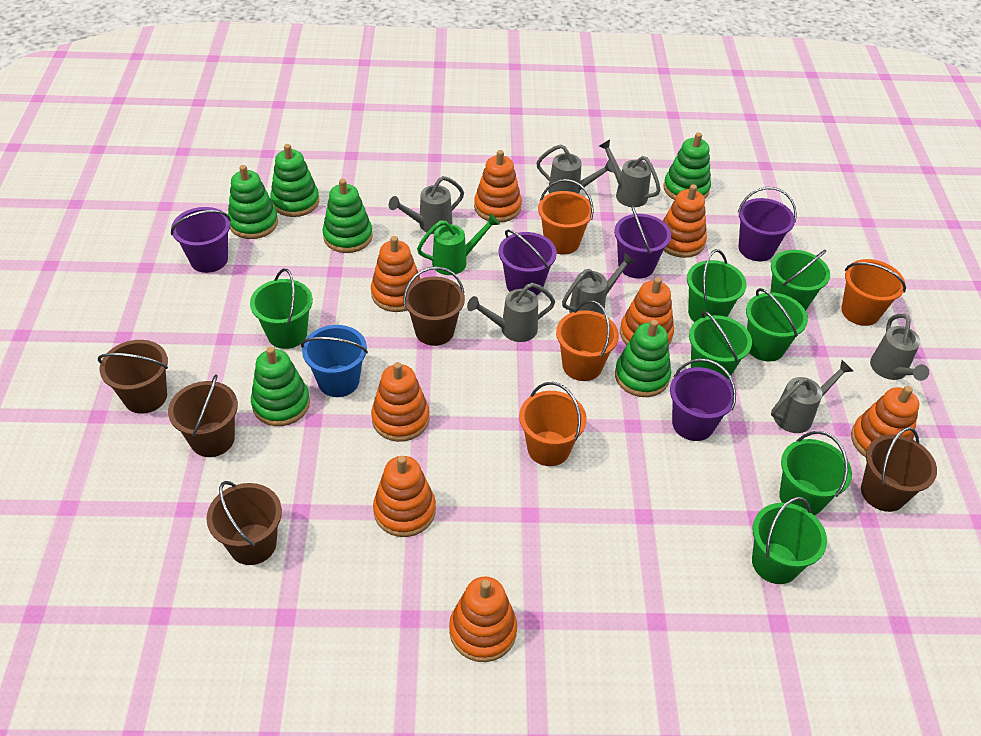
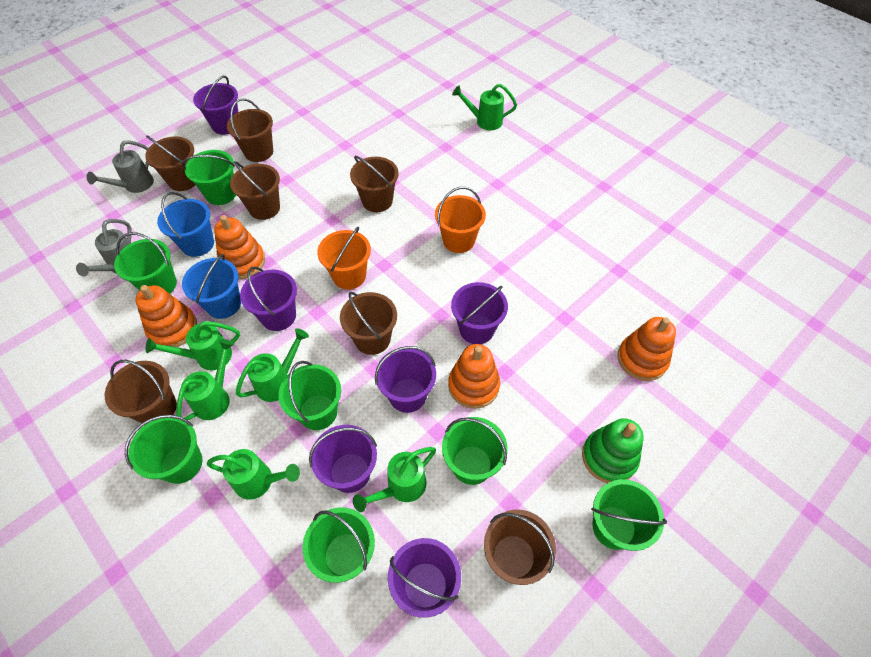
blue bucket: 1 -> 2
brown bucket: 5 -> 7
green stacking toy: 6 -> 1
green watering can: 1 -> 6
grey watering can: 7 -> 2
orange bucket: 4 -> 2
orange stacking toy: 8 -> 4
purple bucket: 5 -> 6

